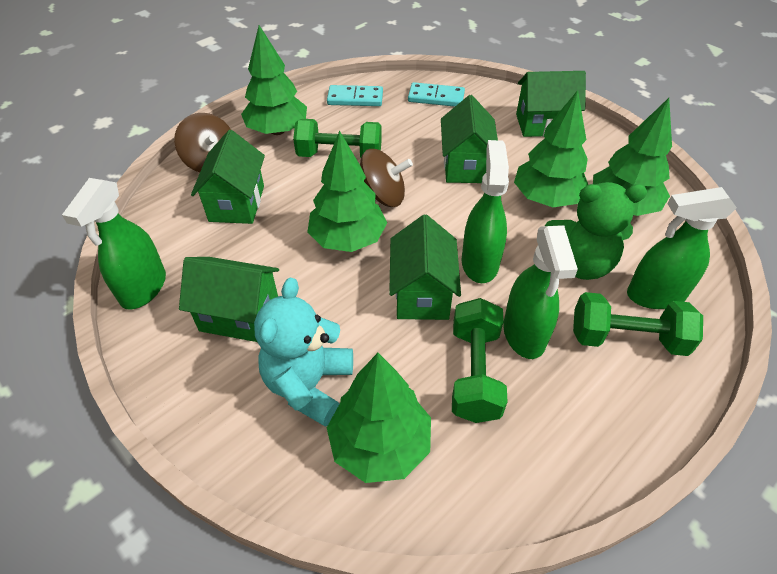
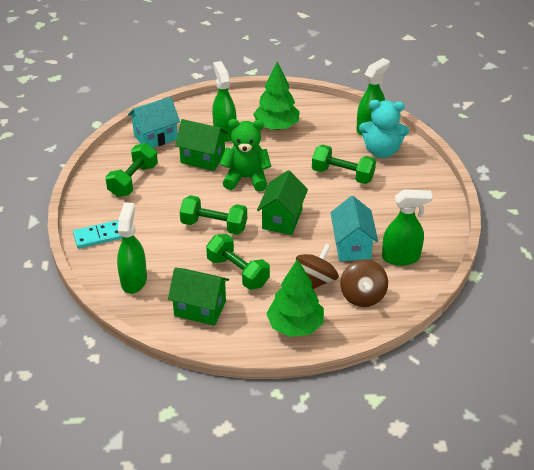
green dumbbell: 3 -> 4
green house: 5 -> 3
green tree: 5 -> 2
turquoise domino: 2 -> 1
turquoise house: 0 -> 2

